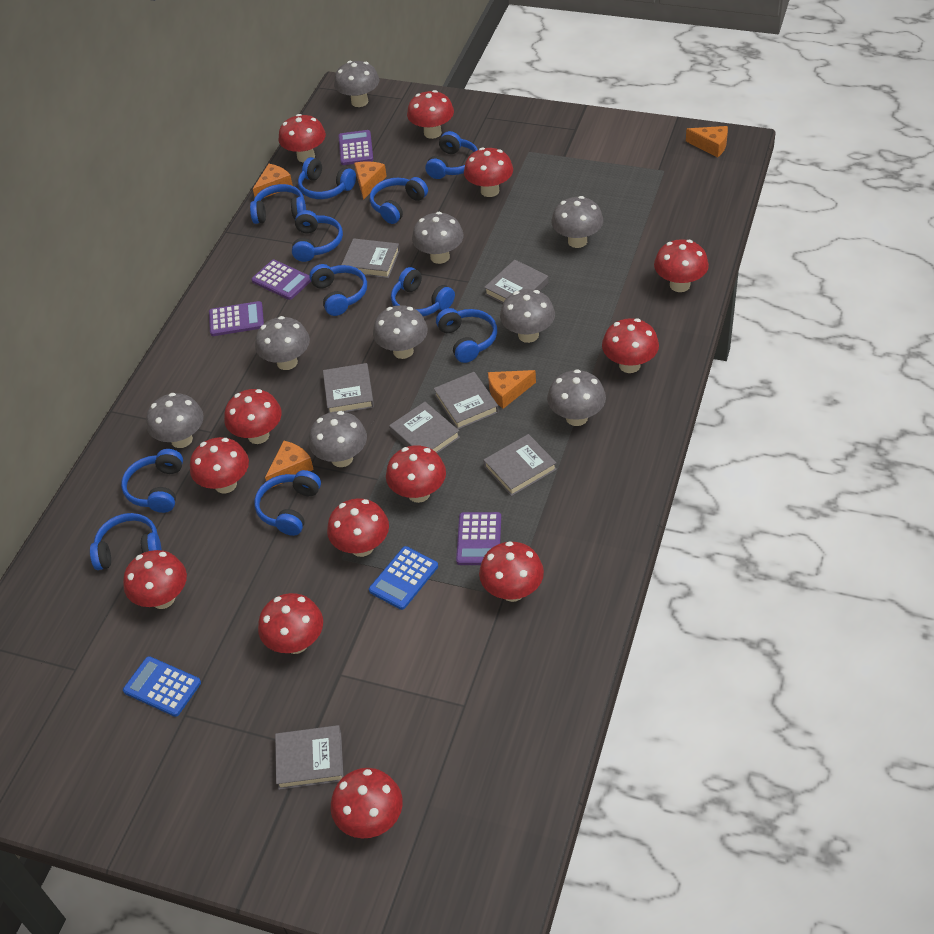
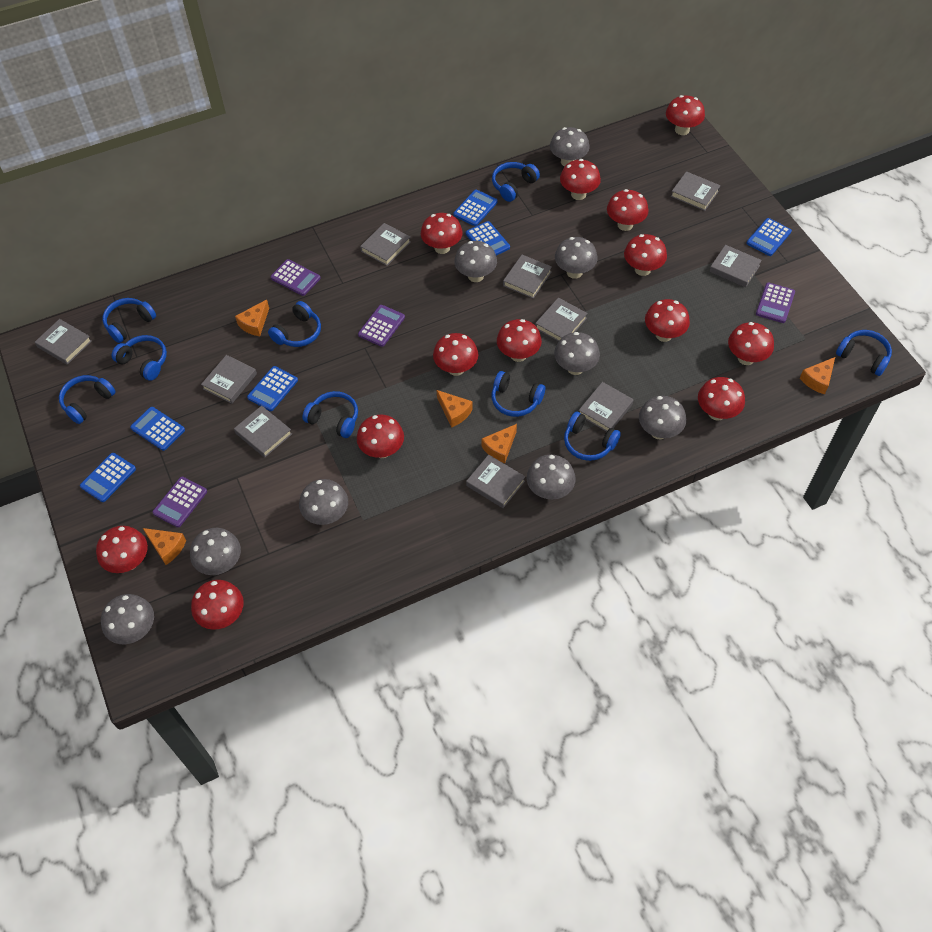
blue calculator: 2 -> 6
blue headphones: 11 -> 9
grey book: 7 -> 10

